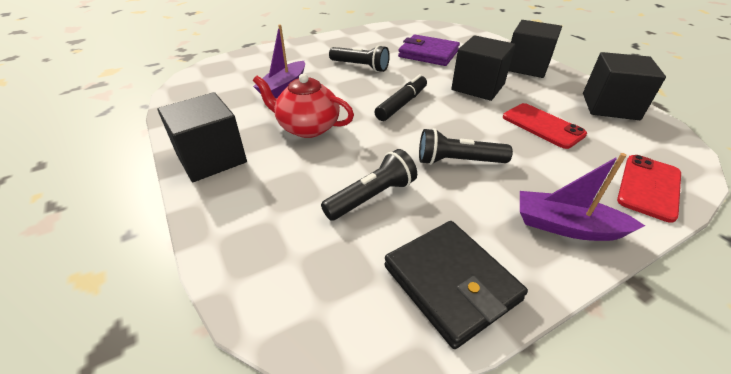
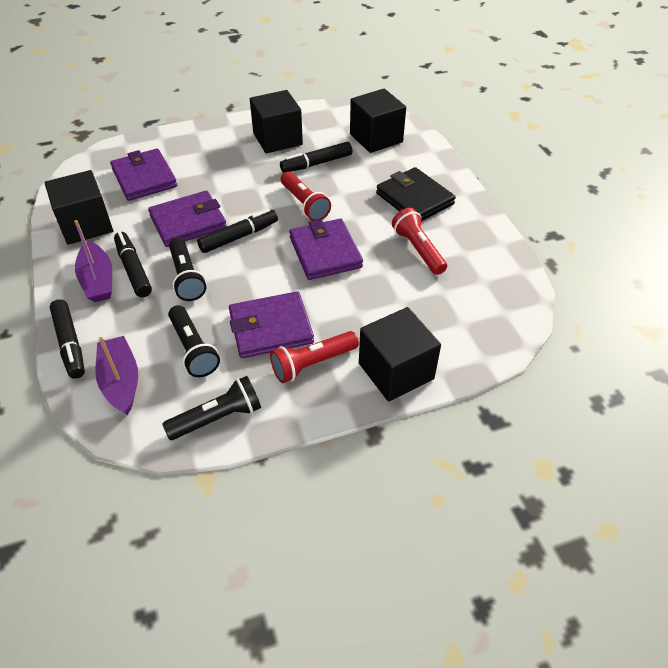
black marker: 1 -> 4
purple wallet: 1 -> 4
red flashlight: 0 -> 3
red phone: 2 -> 0
red teapot: 1 -> 0

